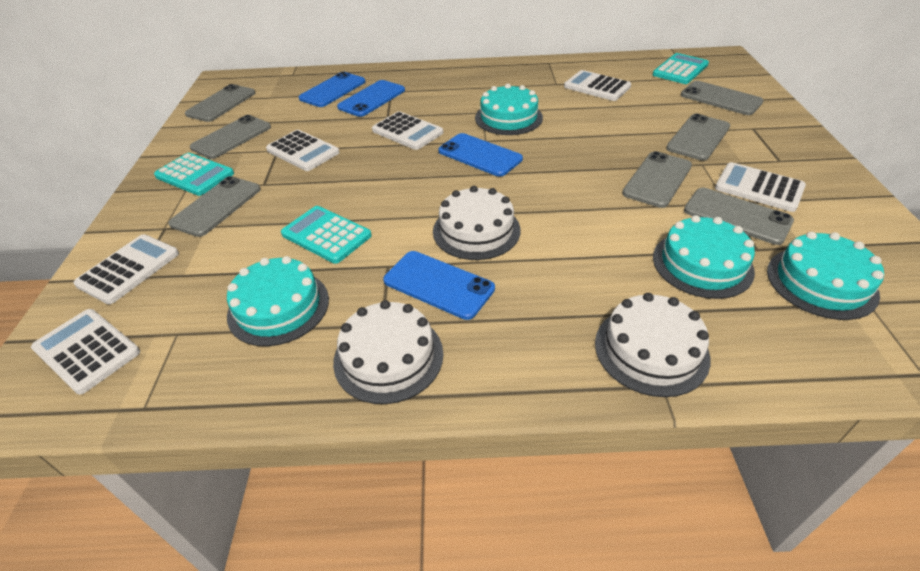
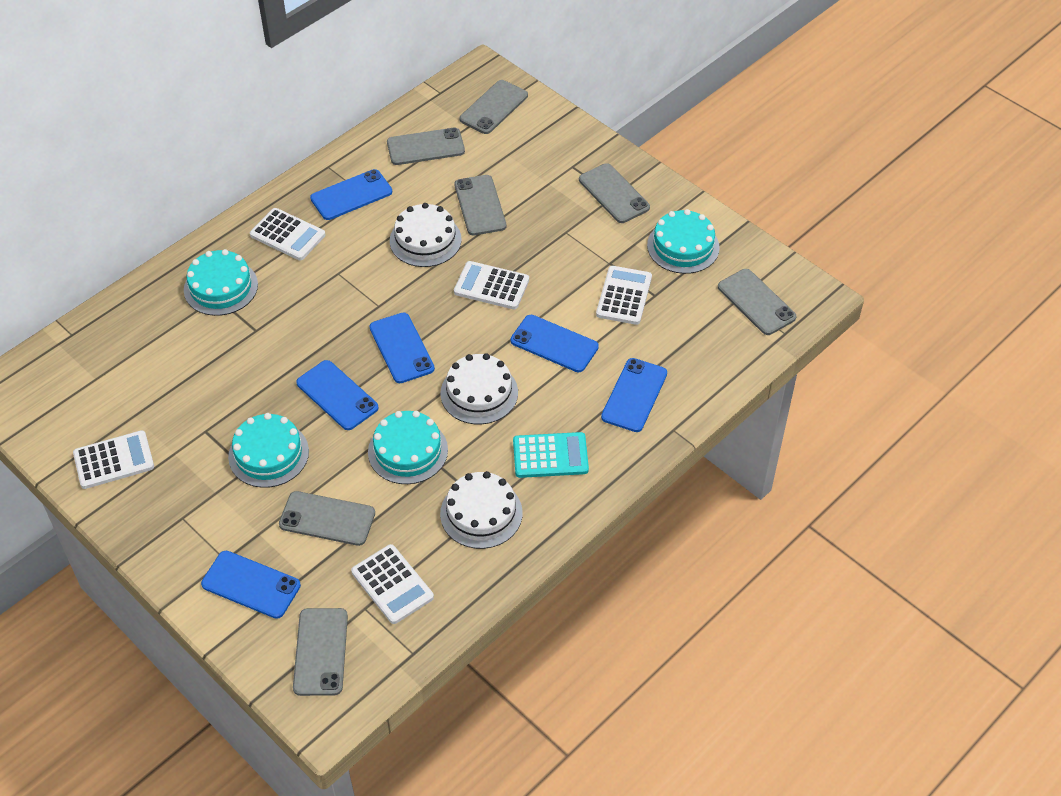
blue phone: 4 -> 6
turquoise calculator: 3 -> 1
white calculator: 6 -> 5

